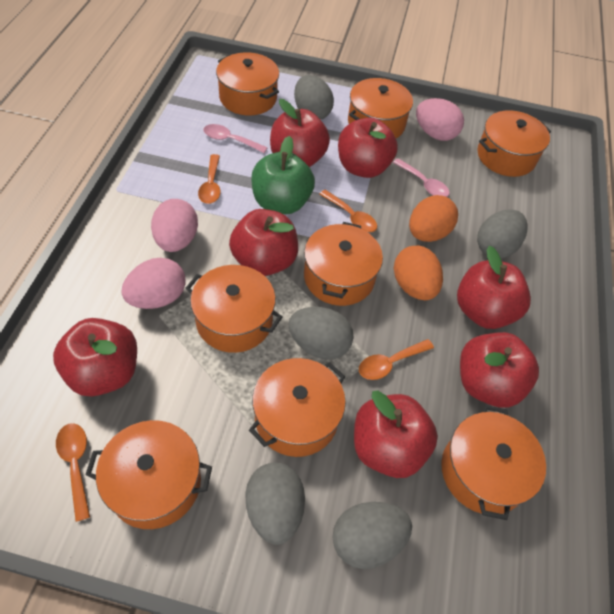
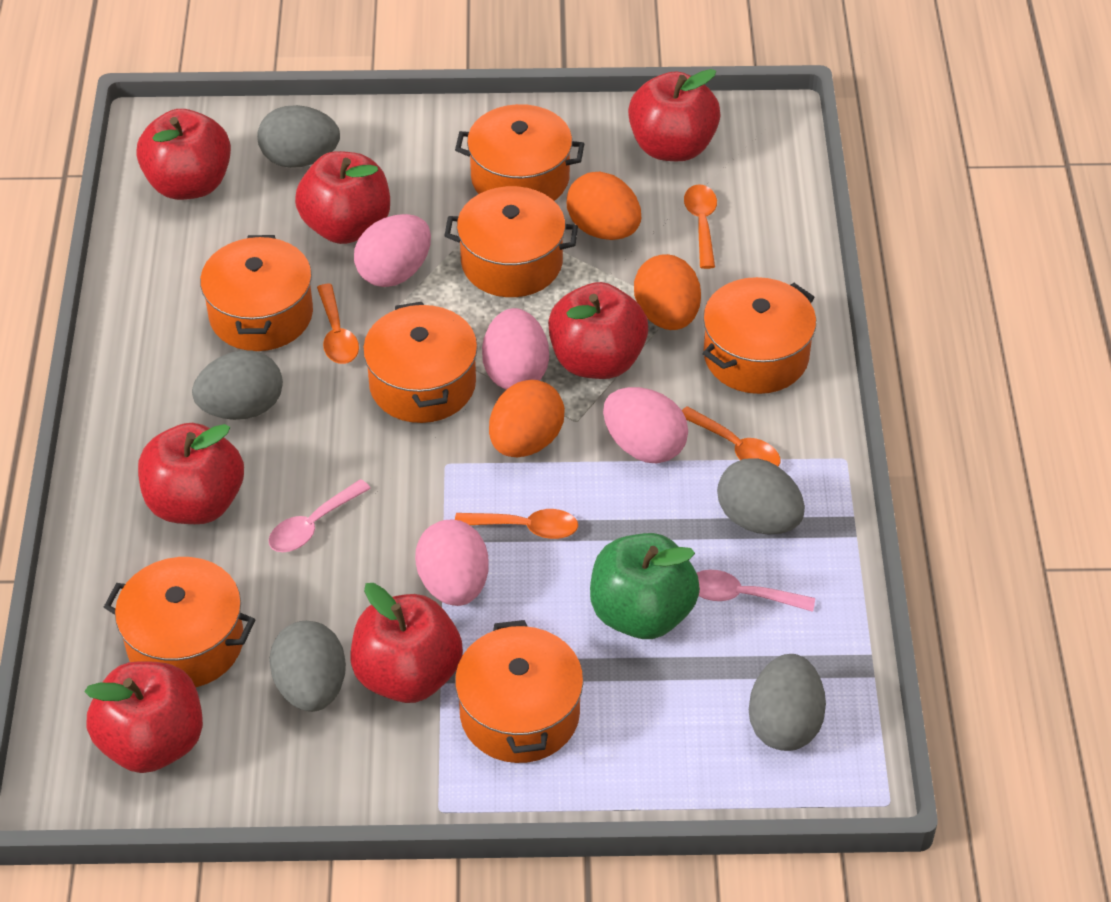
orange egg: 2 -> 3
orange pot: 8 -> 7
pink egg: 3 -> 4

